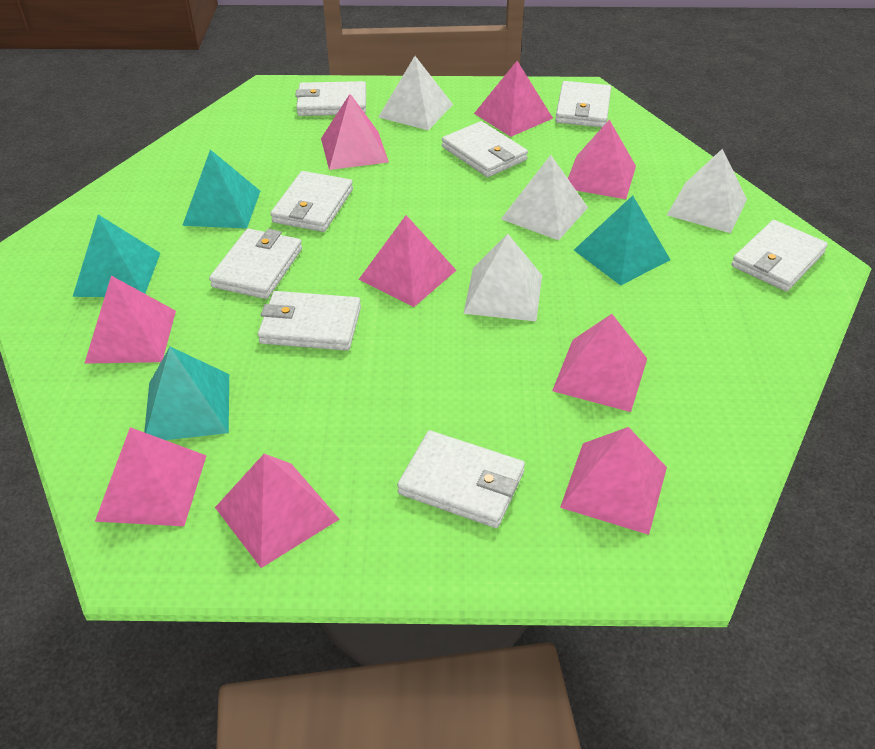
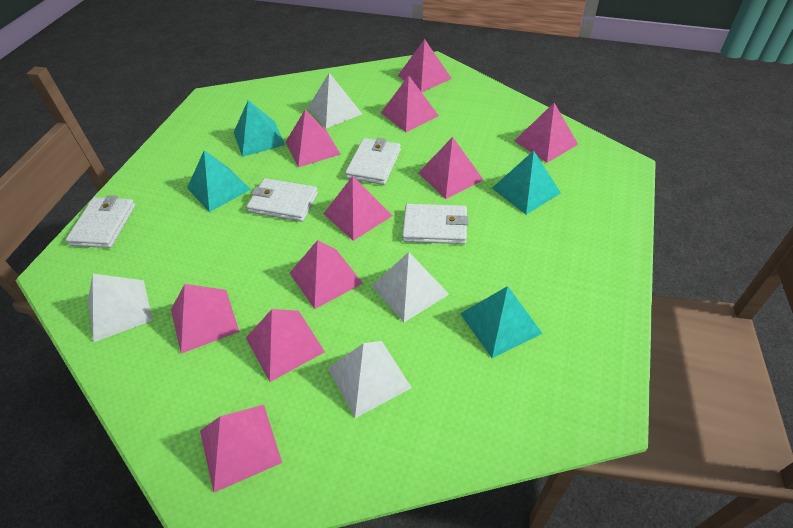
pink pyramid: 9 -> 10
white wallet: 8 -> 4

